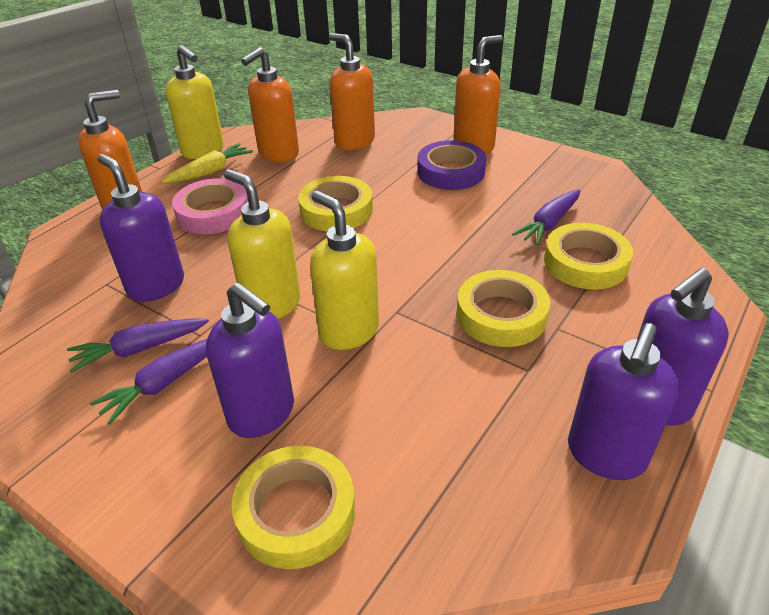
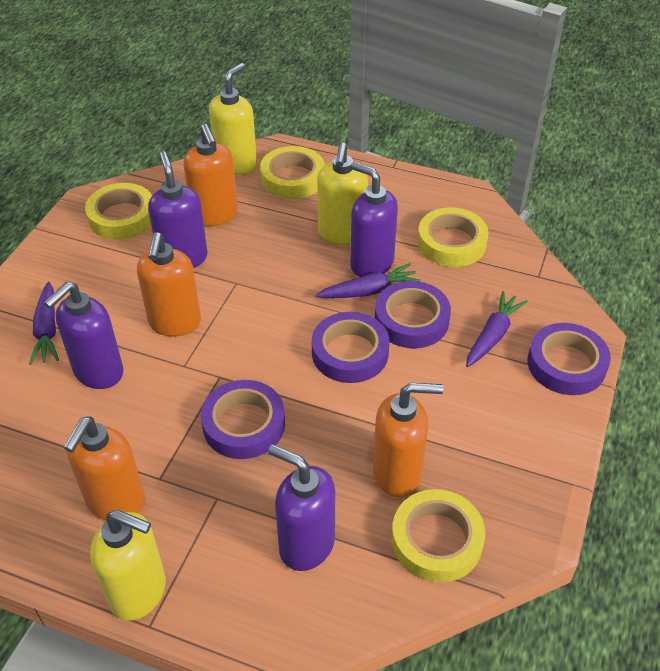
pink tape: 1 -> 0
purple tape: 1 -> 4
yellow carrot: 1 -> 0

